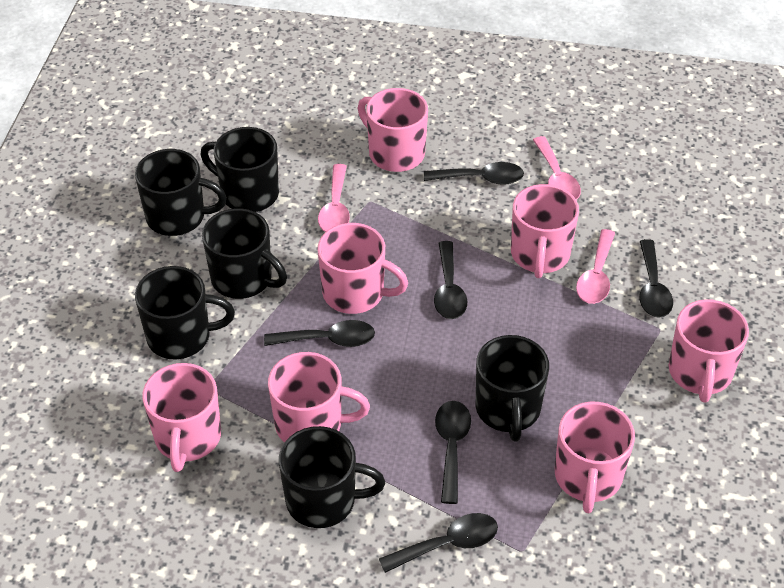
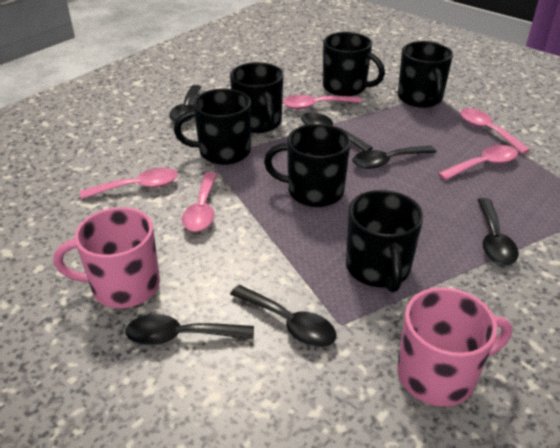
pink mug: 7 -> 2
pink spoon: 3 -> 5

